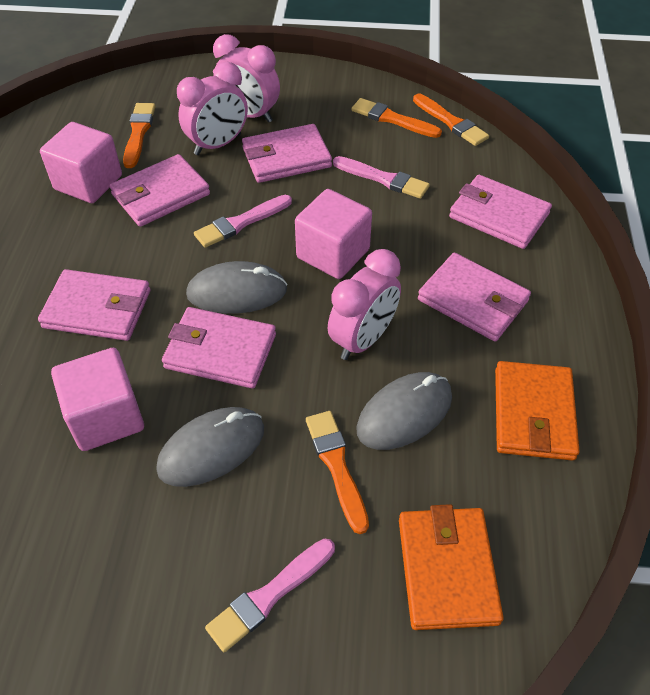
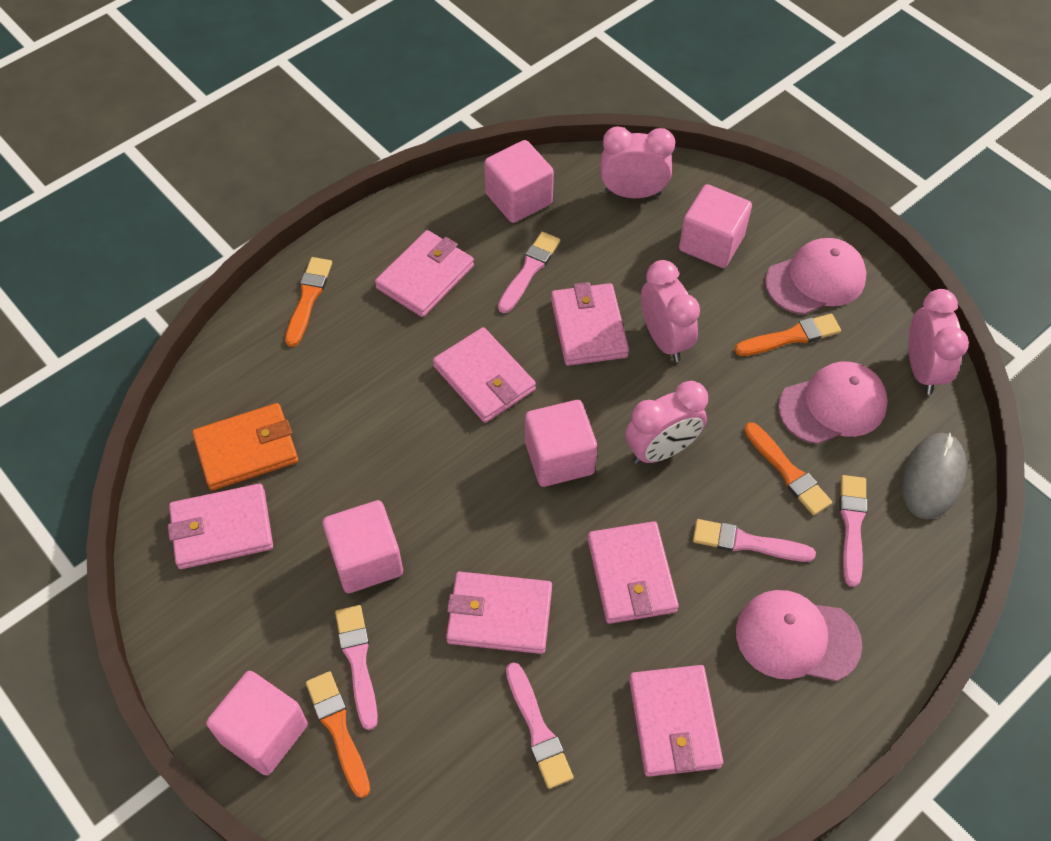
grey mouse: 3 -> 1
orange wallet: 2 -> 1
pink brush: 3 -> 5
pink cap: 0 -> 3
pink clock: 3 -> 4
pink cube: 3 -> 5
pink wallet: 6 -> 7

